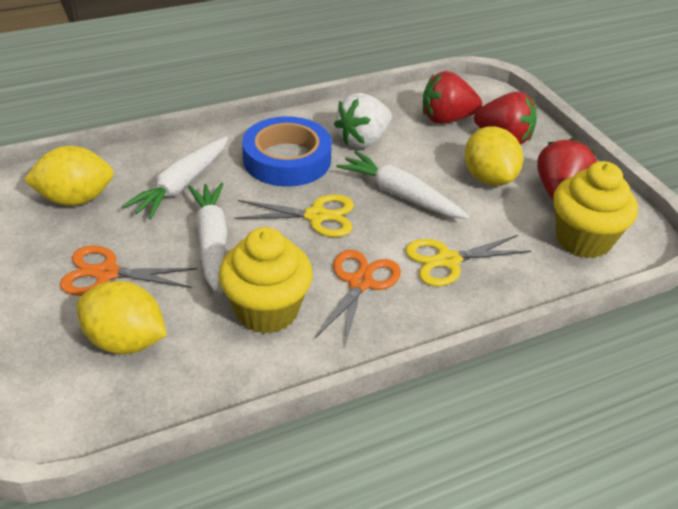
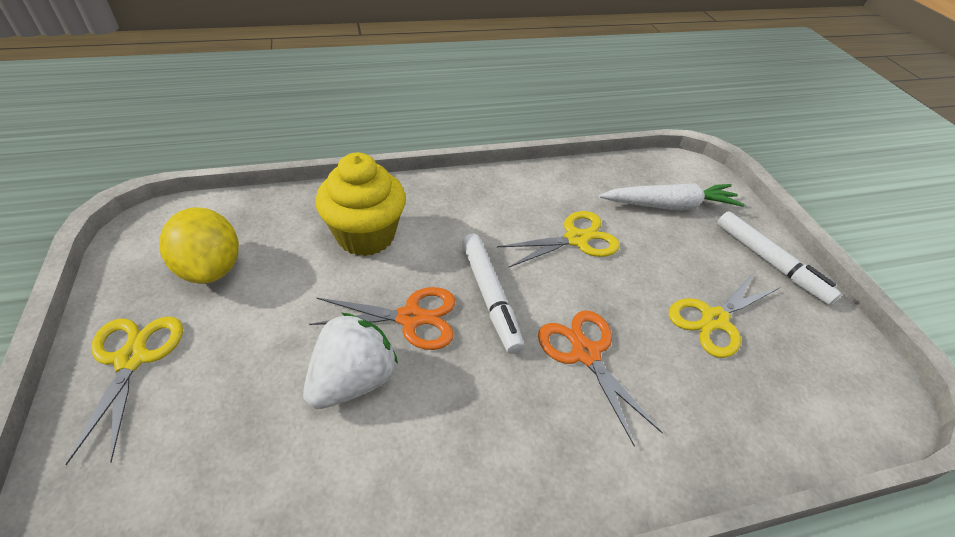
blue tape: 1 -> 0
red strawberry: 3 -> 0
white carrot: 3 -> 1
white marker: 0 -> 2
yellow cupcake: 2 -> 1
yellow lemon: 3 -> 1
yellow scissors: 2 -> 3

